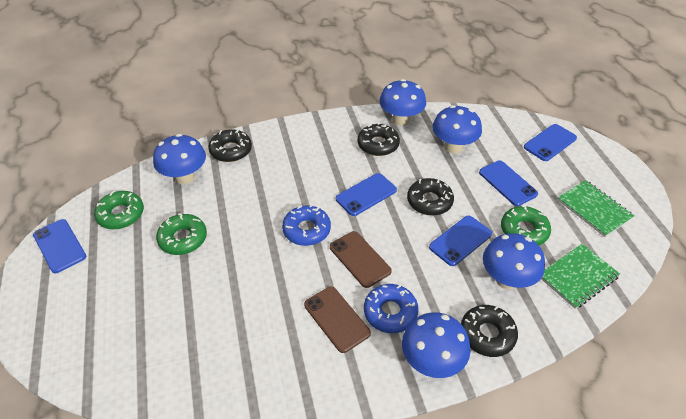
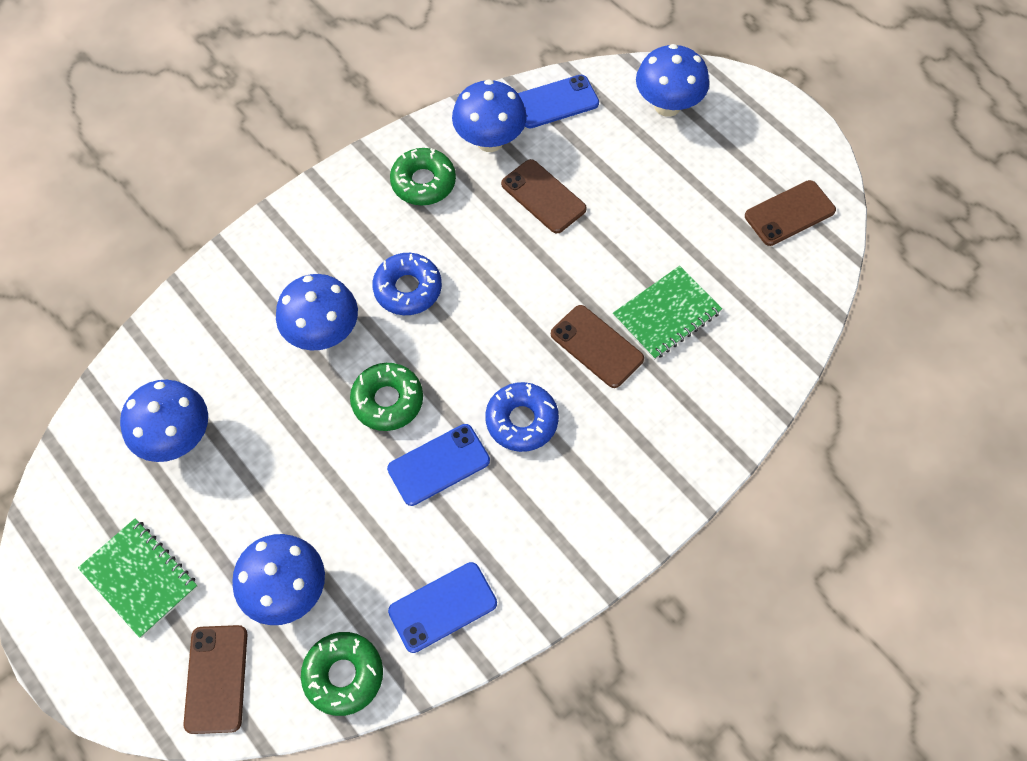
black donut: 4 -> 0
blue phone: 5 -> 3
brown phone: 2 -> 4

